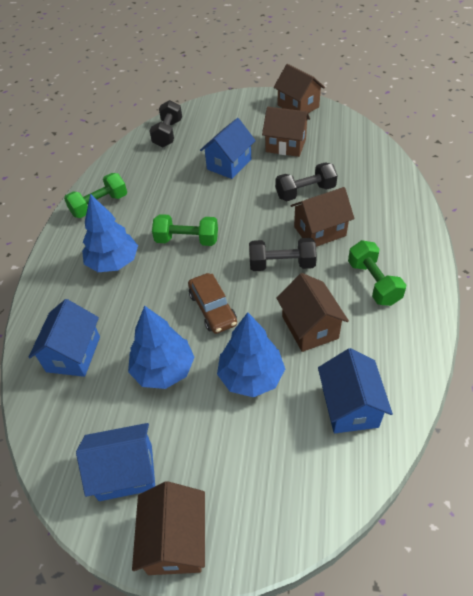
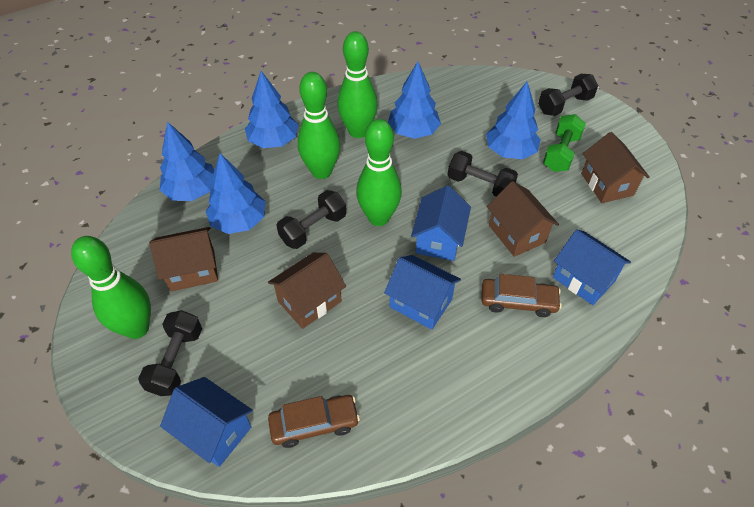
black dumbbell: 3 -> 4
blue tree: 3 -> 5
brown car: 1 -> 2
brown house: 5 -> 4
green bowling pin: 0 -> 4
green dumbbell: 3 -> 1

